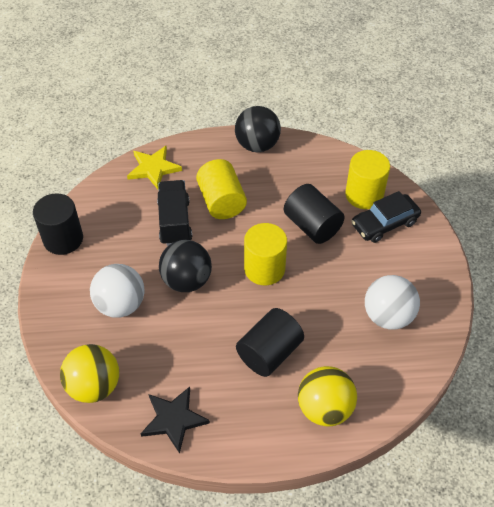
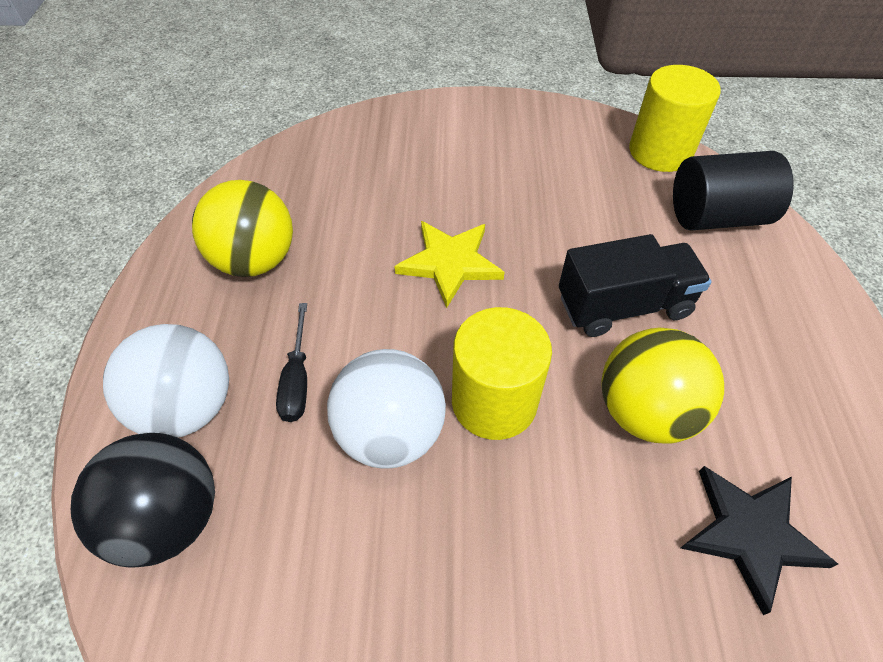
black ball: 2 -> 1
black car: 1 -> 0
black cylinder: 3 -> 1
black screwdriver: 0 -> 1
yellow cylinder: 3 -> 2

